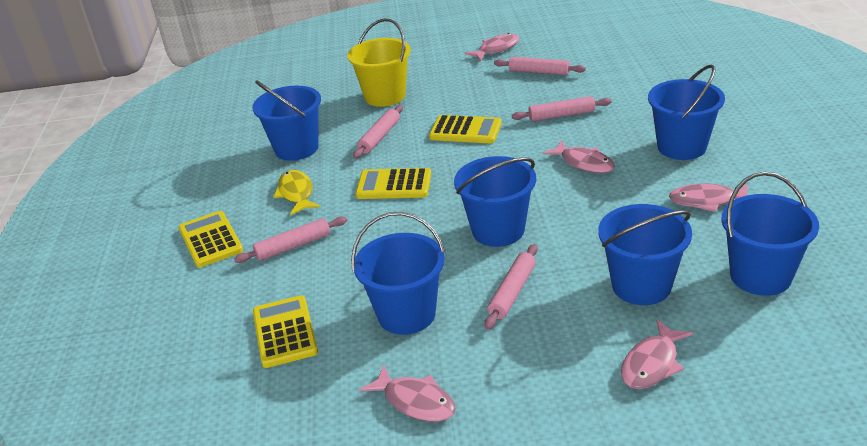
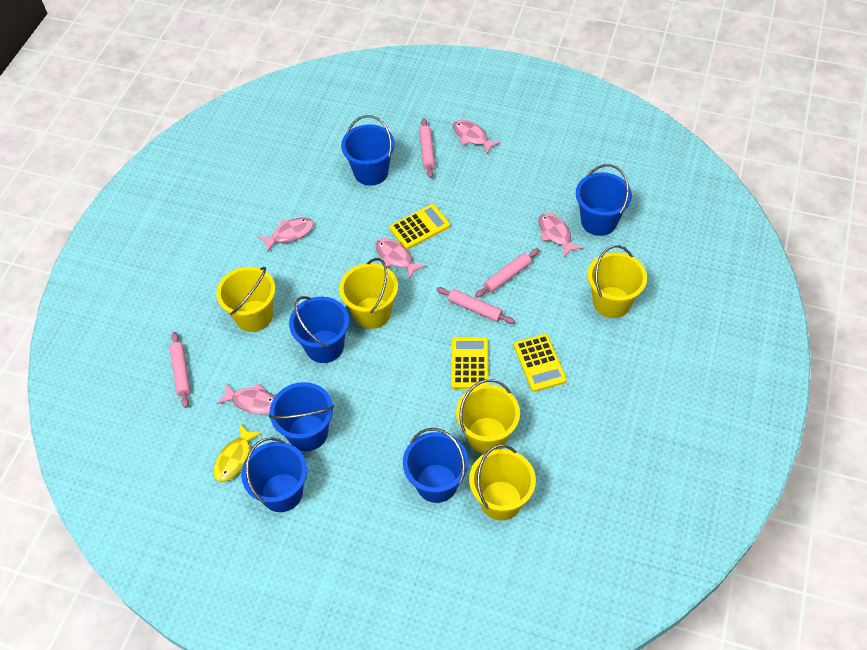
pink rolling pin: 5 -> 4
yellow bucket: 1 -> 5
yellow calculator: 4 -> 3

